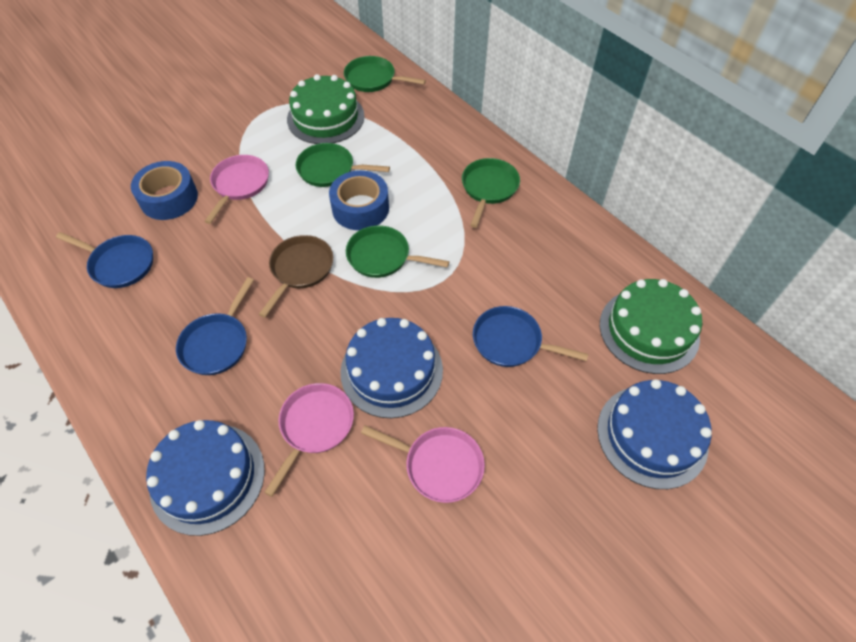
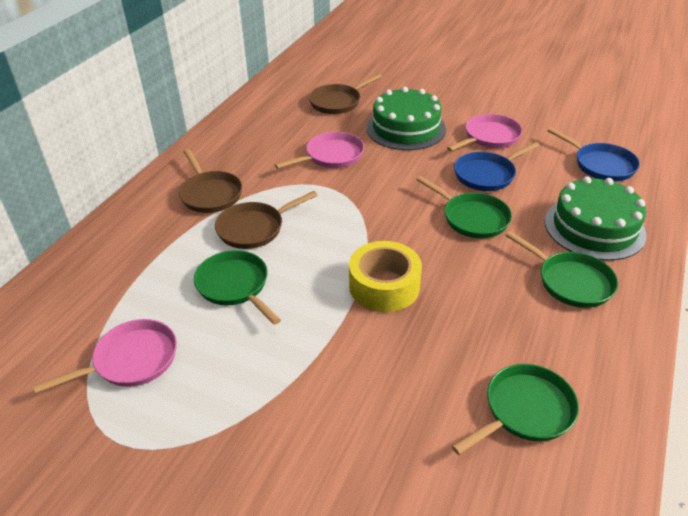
blue cake: 3 -> 0
blue pan: 3 -> 2
blue tape: 2 -> 0
brown pan: 1 -> 3
yellow tape: 0 -> 1

